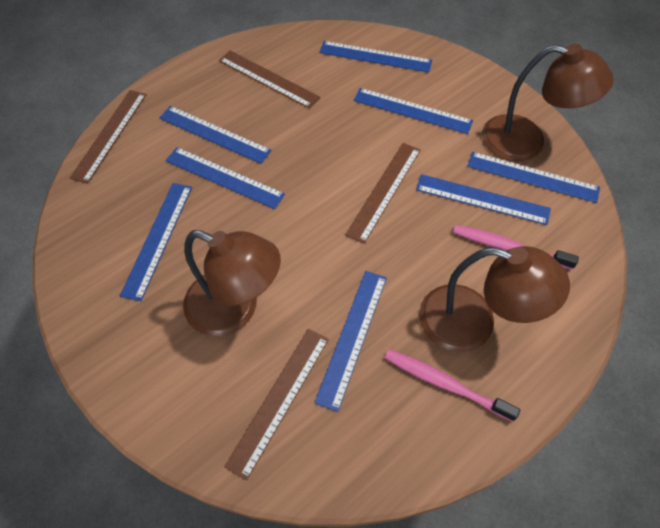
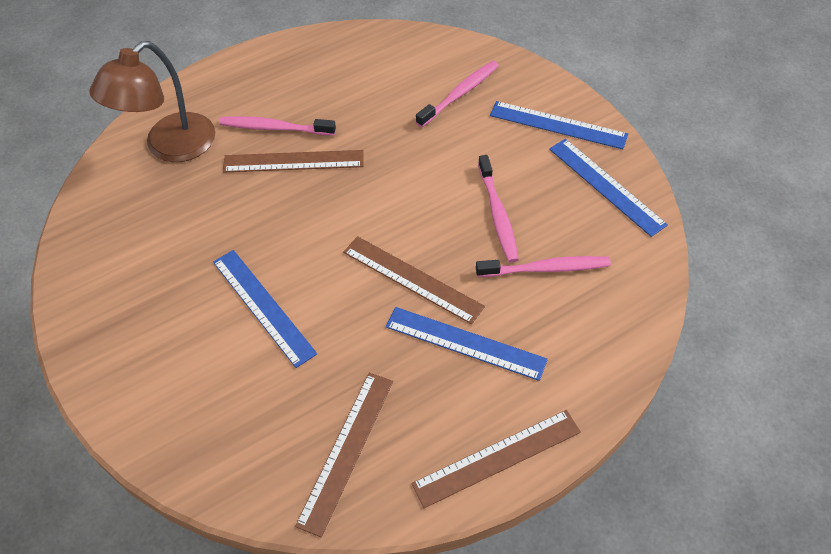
blue ruler: 8 -> 4
brown lamp: 3 -> 1
pink toothbrush: 2 -> 4

